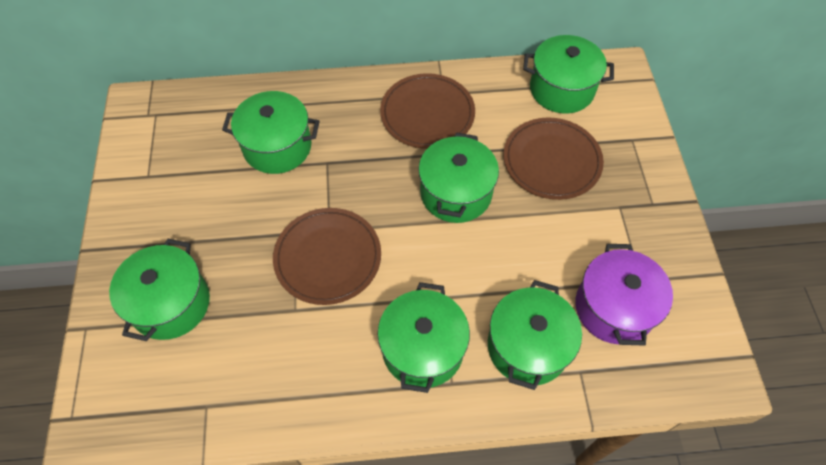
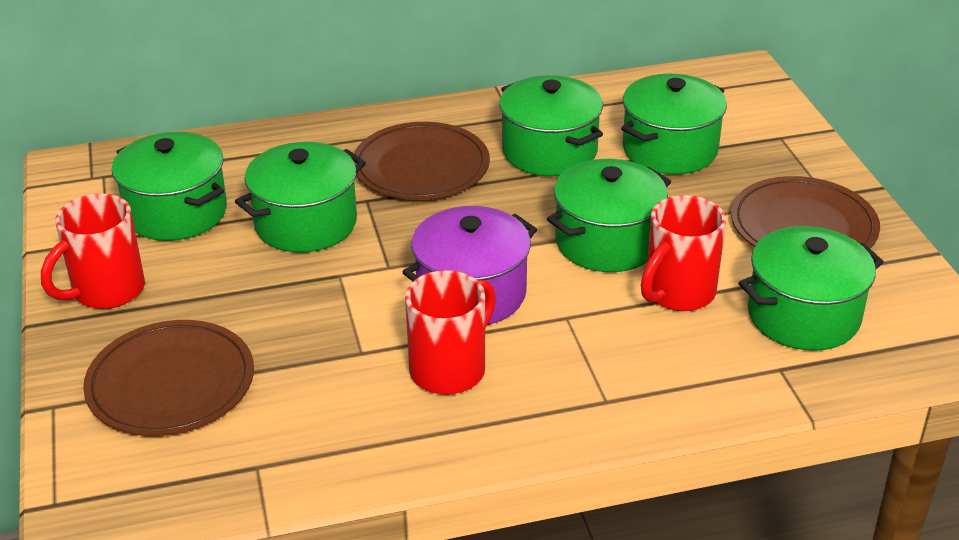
red mug: 0 -> 3

